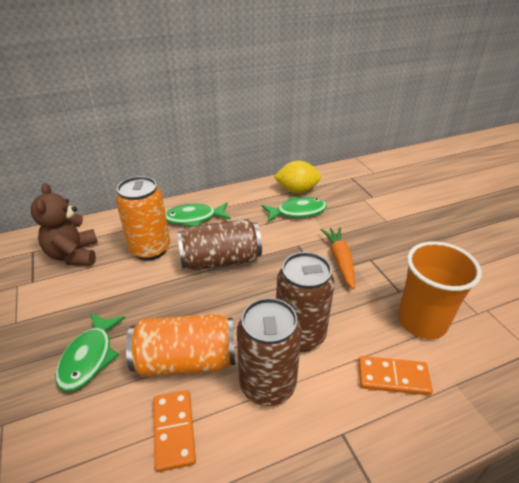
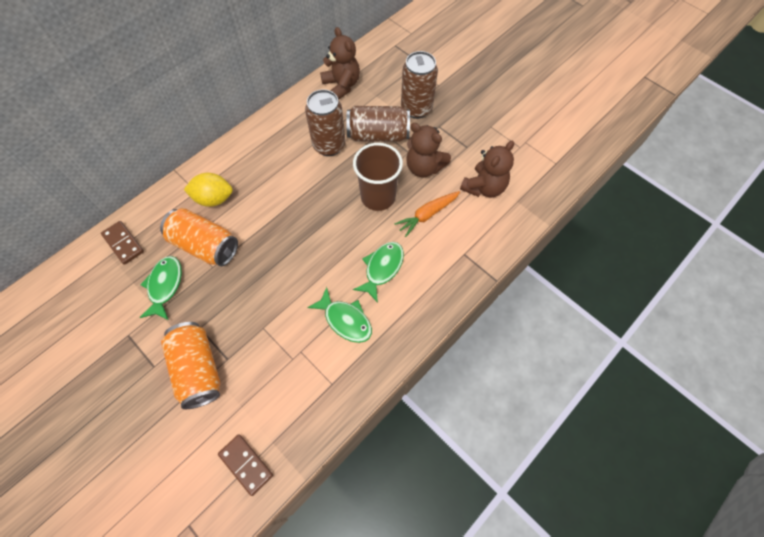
brown cup: 0 -> 1
brown domino: 0 -> 2
brown teddy bear: 1 -> 3
orange cup: 1 -> 0
orange domino: 2 -> 0

